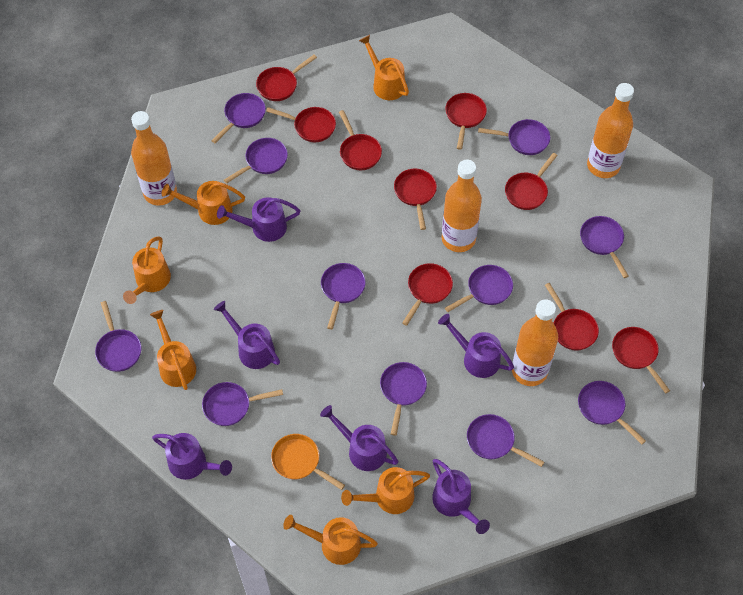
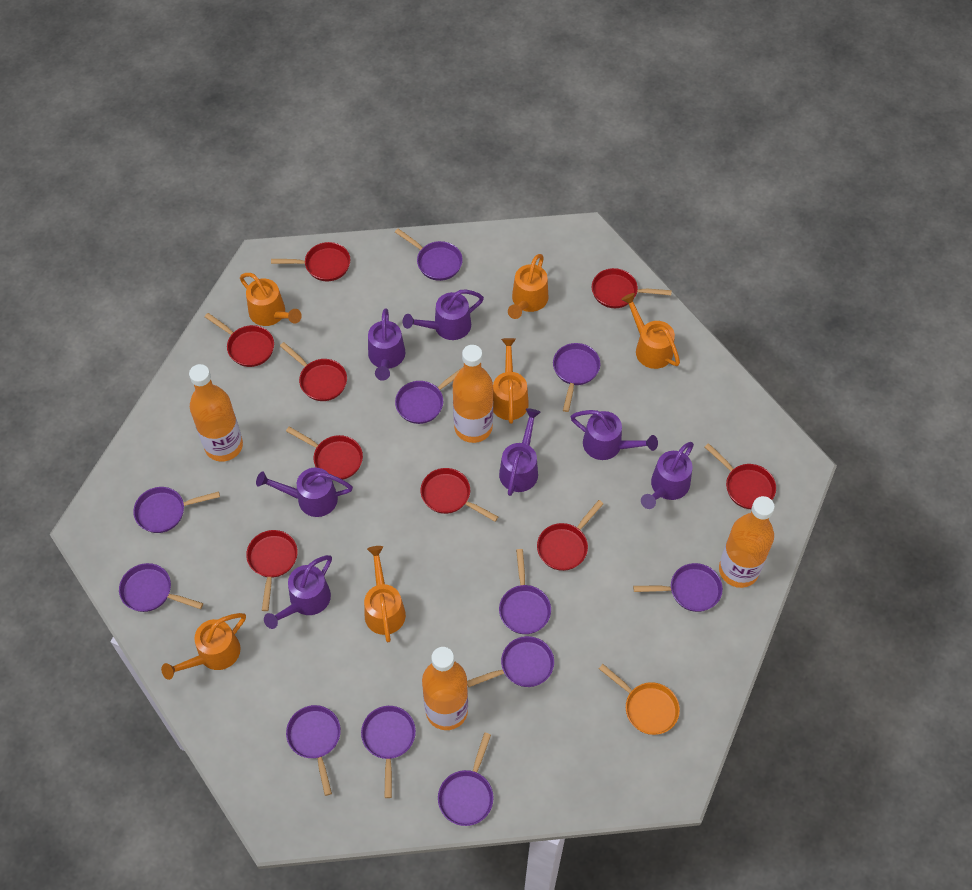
purple watering can: 6 -> 7

